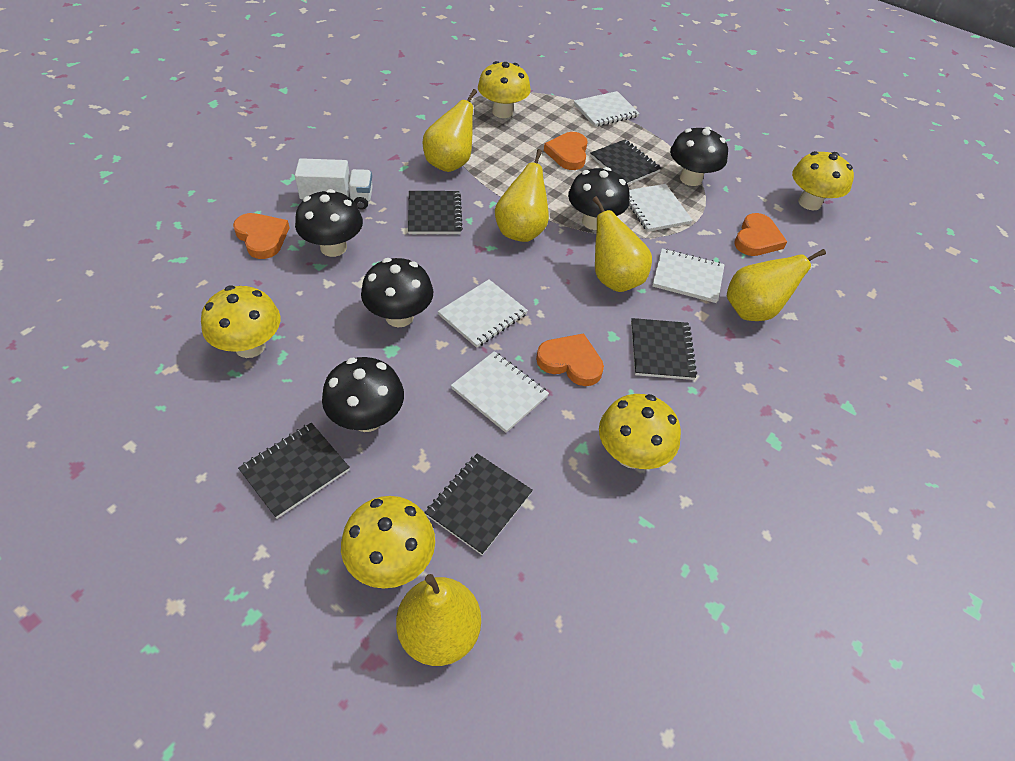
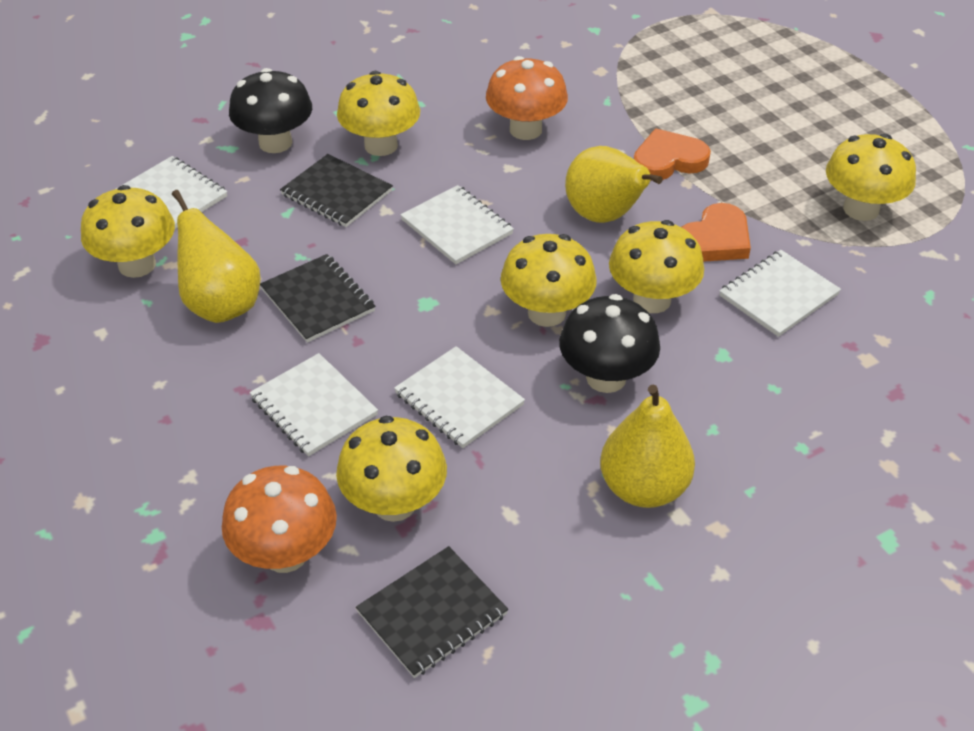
black mushroom: 5 -> 2
black notebook: 5 -> 3
orange heart: 4 -> 2
orange mushroom: 0 -> 2
white truck: 1 -> 0
yellow mushroom: 5 -> 6
yellow pear: 5 -> 3

